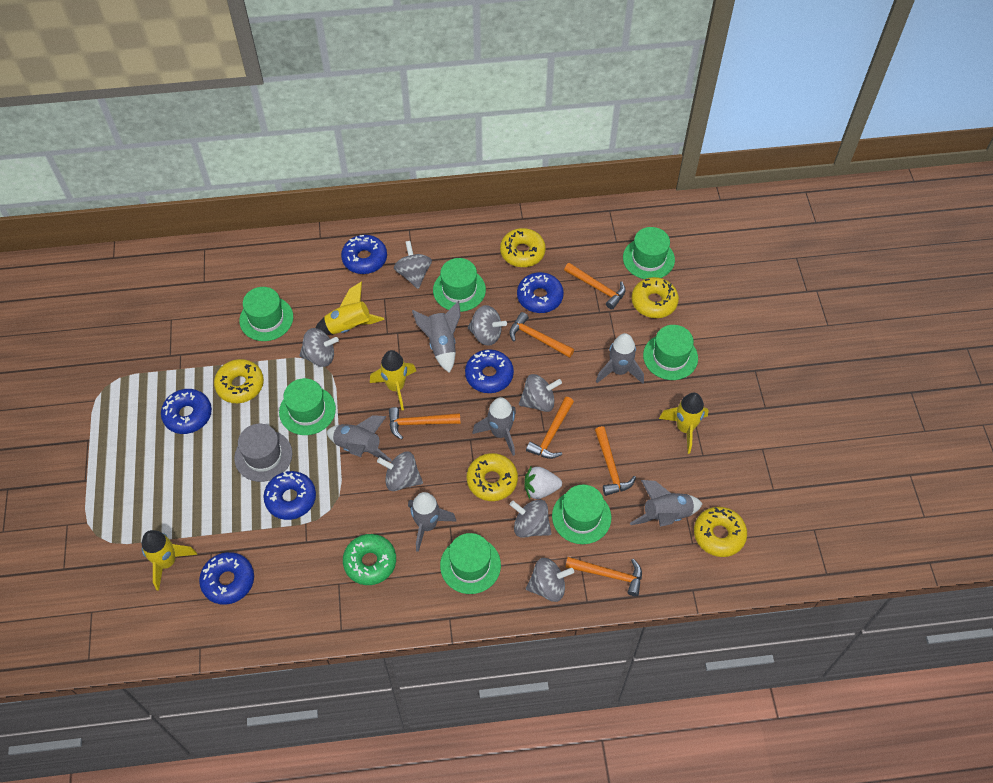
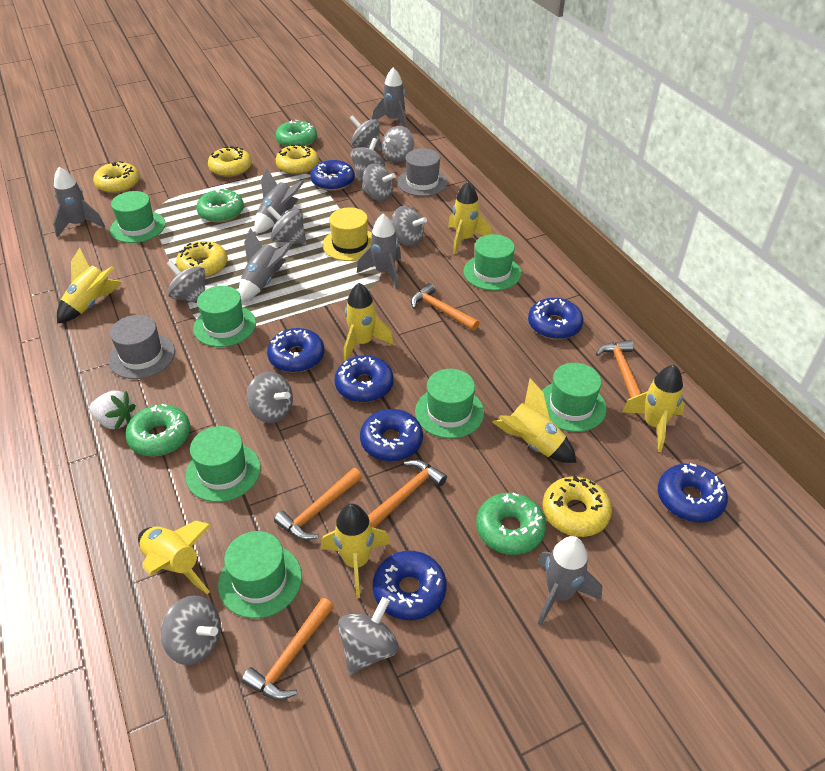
blue donut: 6 -> 7
green donut: 1 -> 4
grey hat: 1 -> 2
grey spinning top: 7 -> 10
orange hammer: 6 -> 5
yellow hat: 0 -> 1
yellow rocket: 4 -> 7

